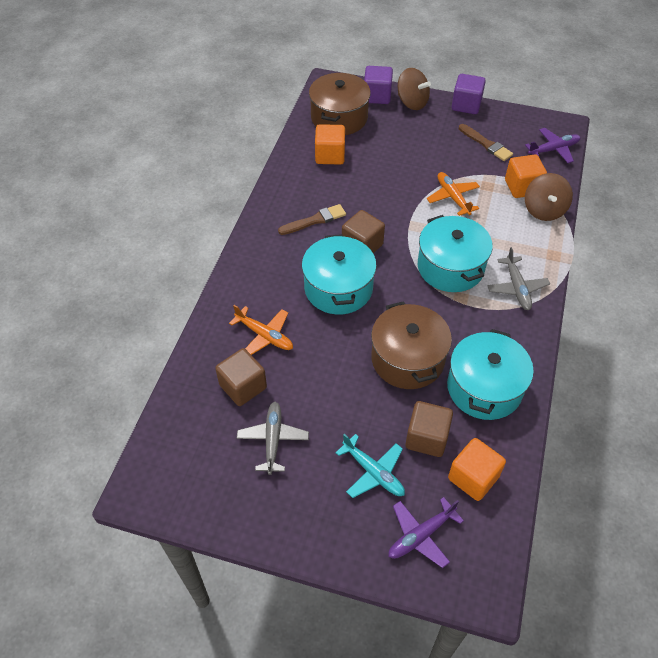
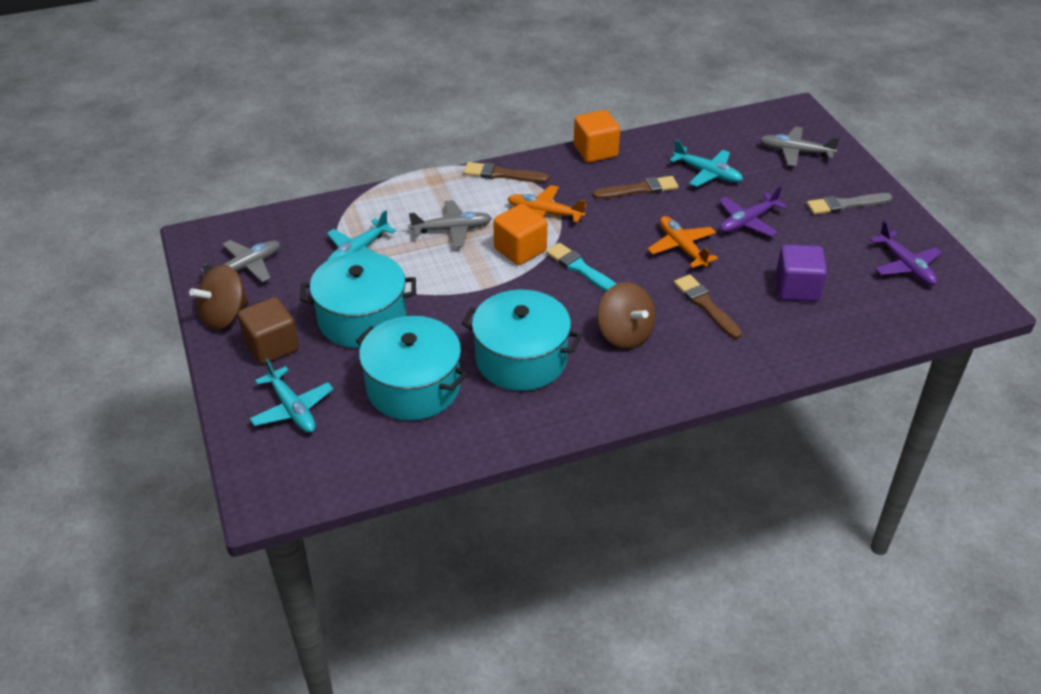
brown brush: 2 -> 3
brown cube: 3 -> 1
brown pot: 2 -> 0
grey brush: 0 -> 1
grey plane: 2 -> 3
orange cube: 3 -> 2
purple cube: 2 -> 1
turquoise brush: 0 -> 1
turquoise plane: 1 -> 3

